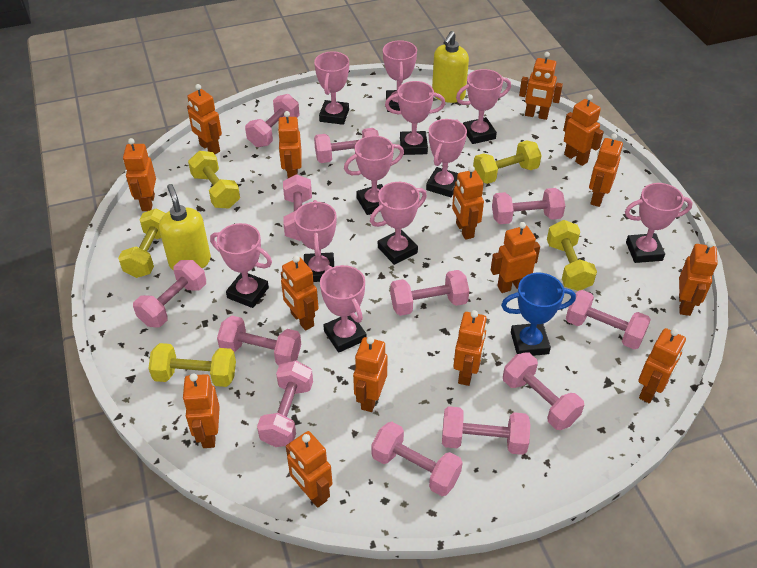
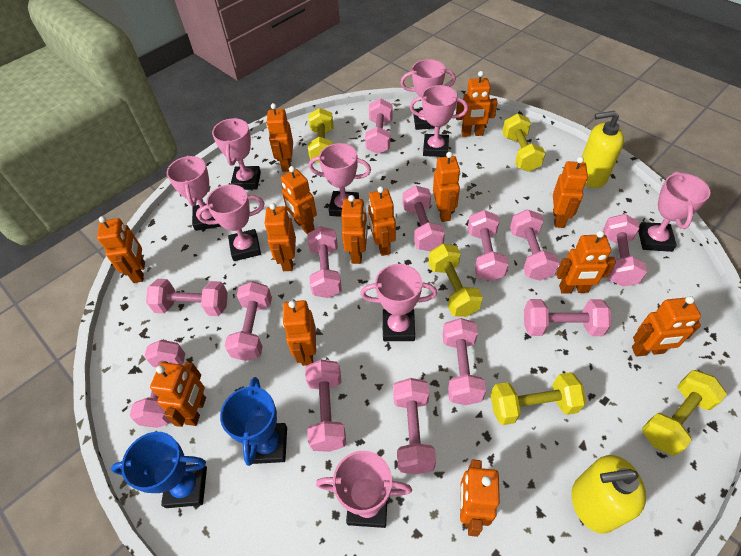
blue trophy: 1 -> 2
orange robot: 15 -> 14
pink dumbbell: 12 -> 13
pink trophy: 11 -> 9

